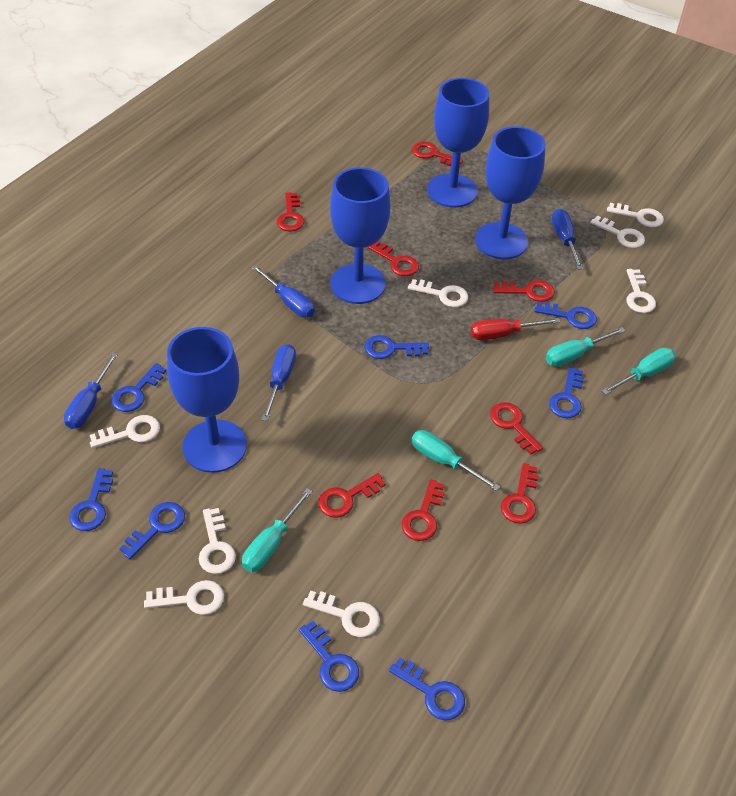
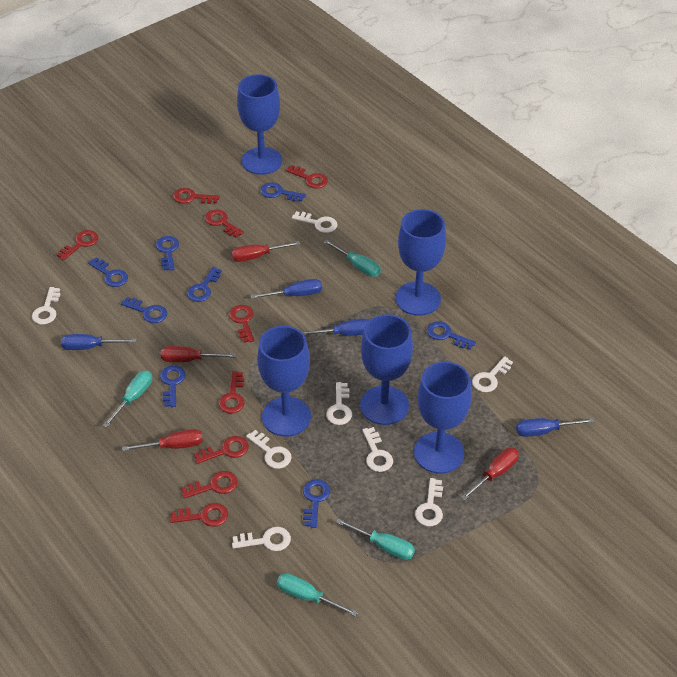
blue goblet: 4 -> 5
red key: 8 -> 9
red screwdriver: 1 -> 4

